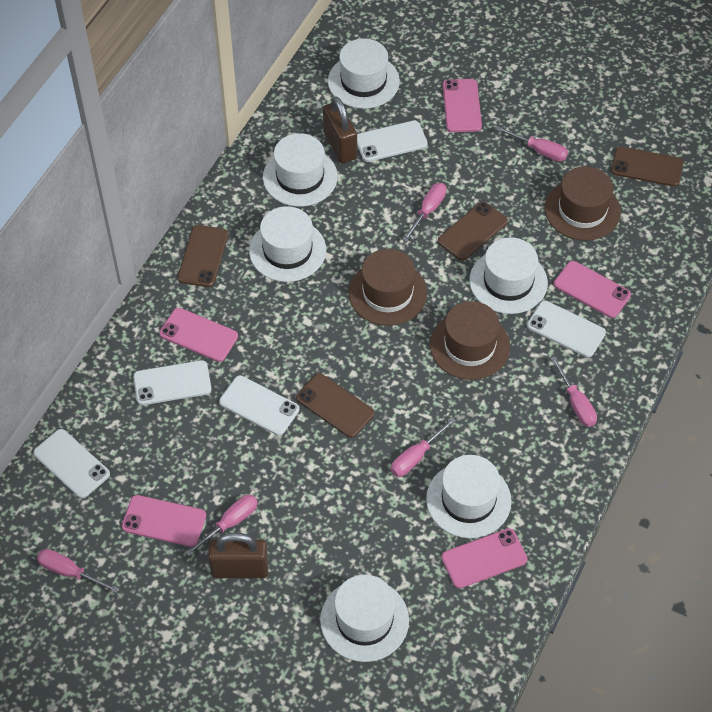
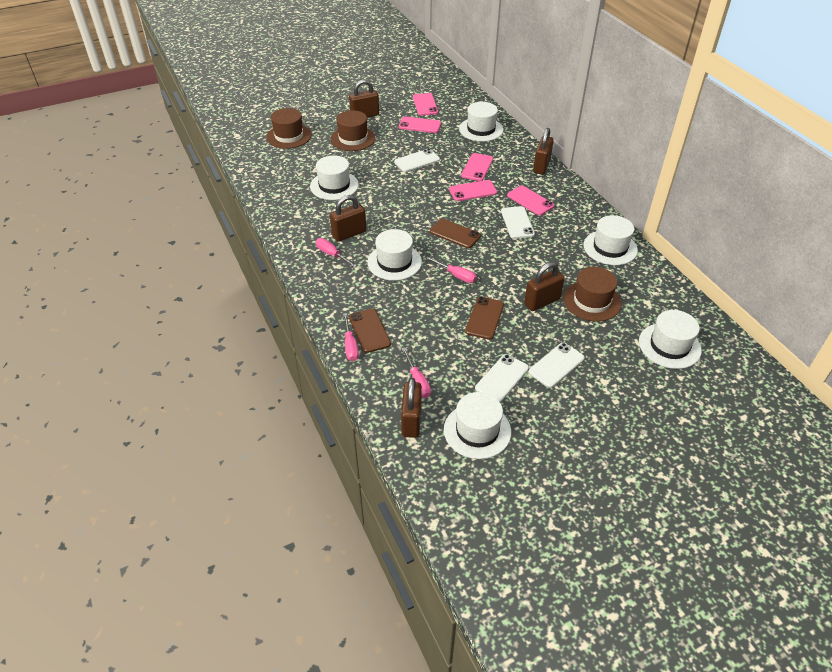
brown padlock: 2 -> 5
brown phone: 4 -> 3
pink screwdriver: 6 -> 4
white phone: 5 -> 4

